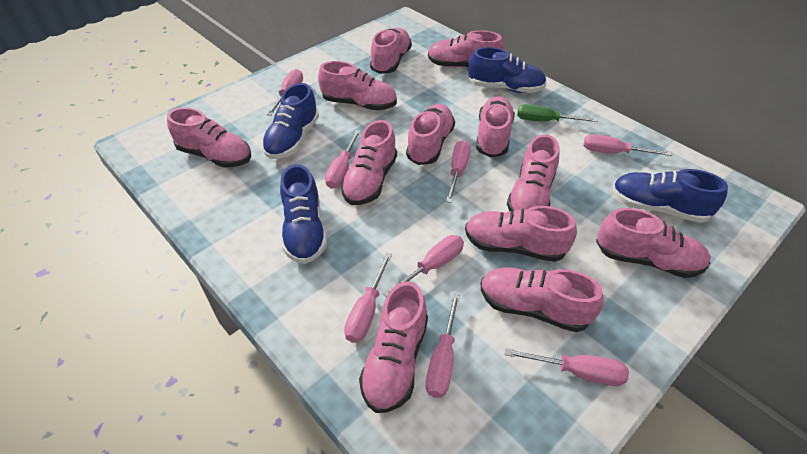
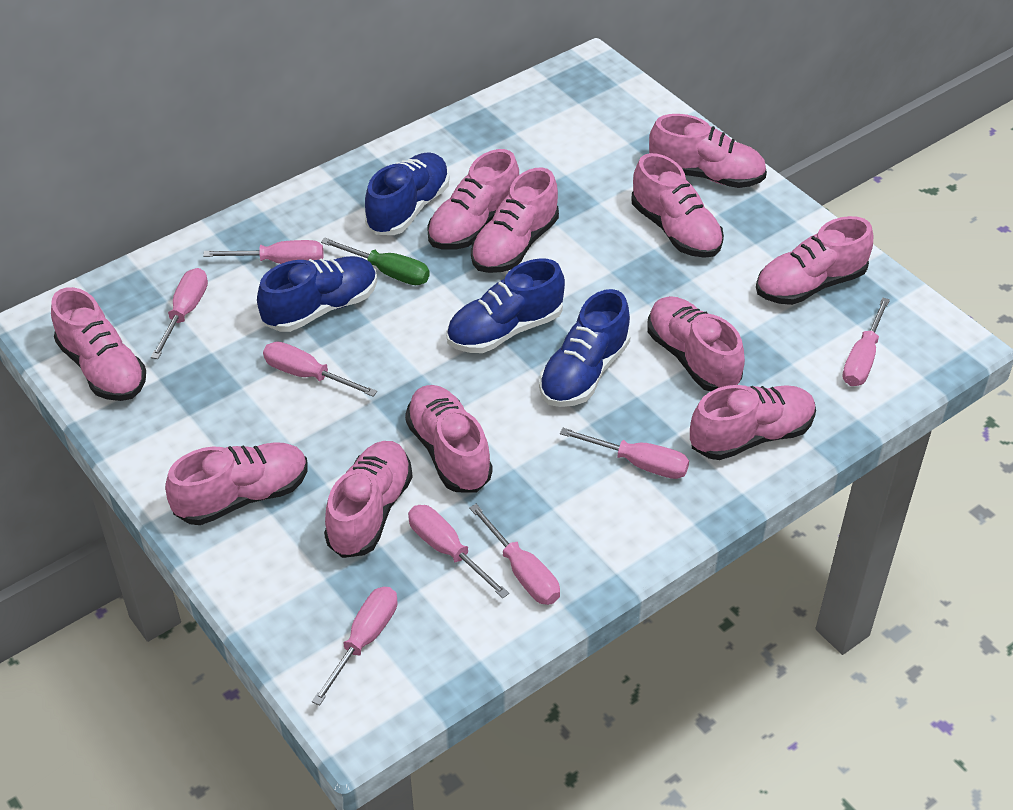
pink shoe: 12 -> 11

